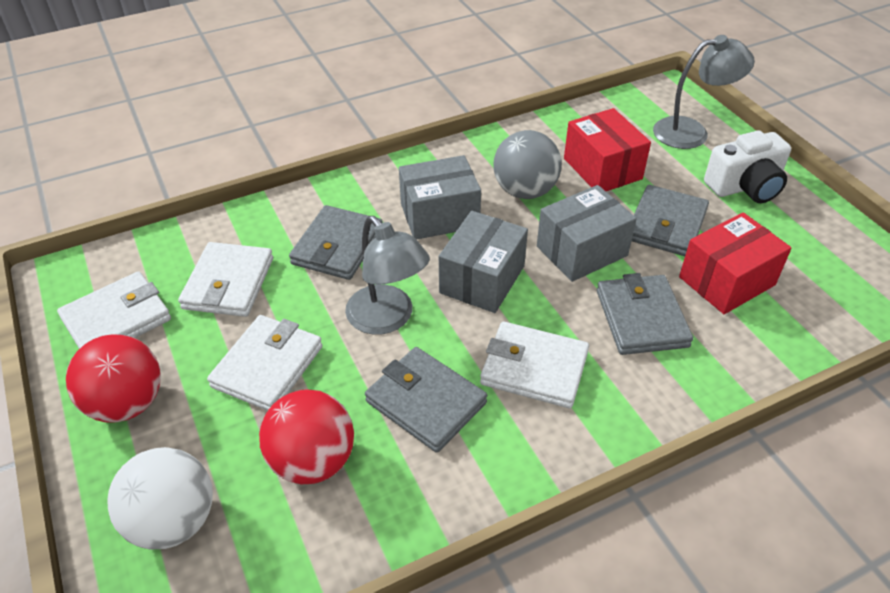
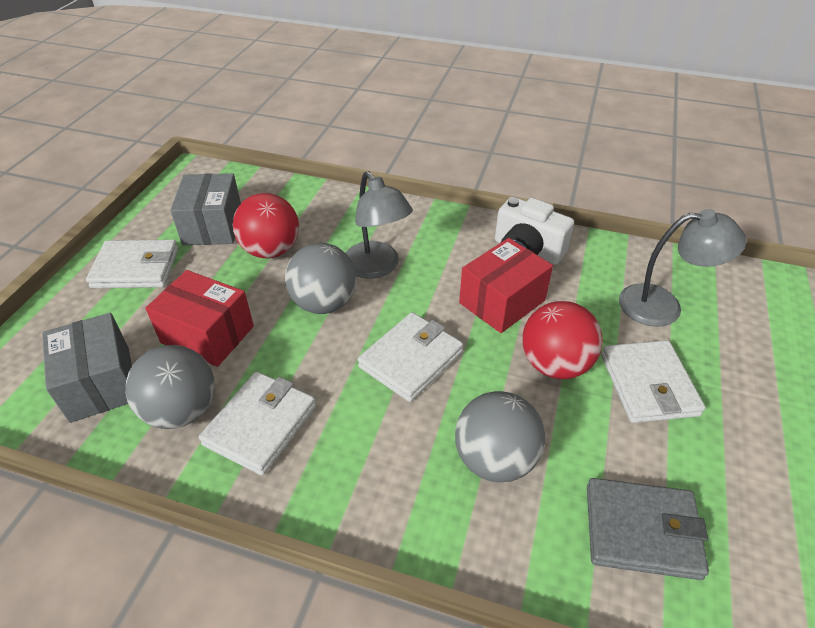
grey ball: 1 -> 3
grey box: 3 -> 2
grey wallet: 4 -> 1
white ball: 1 -> 0

